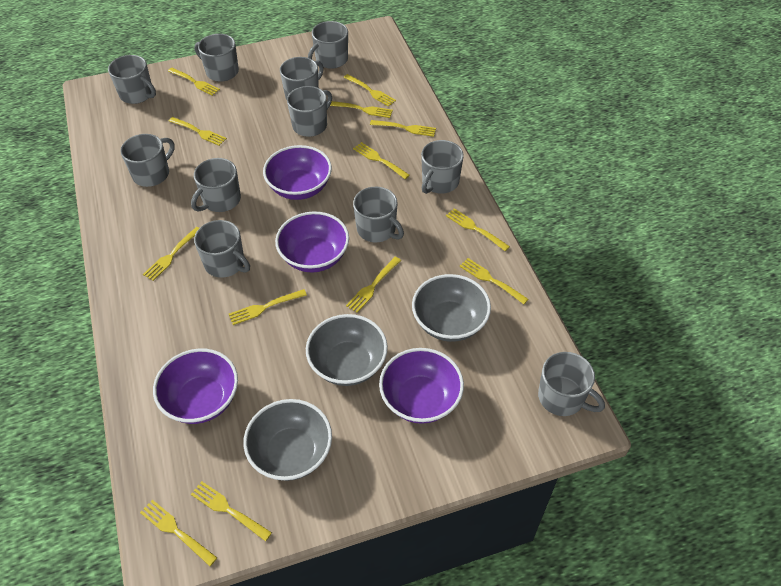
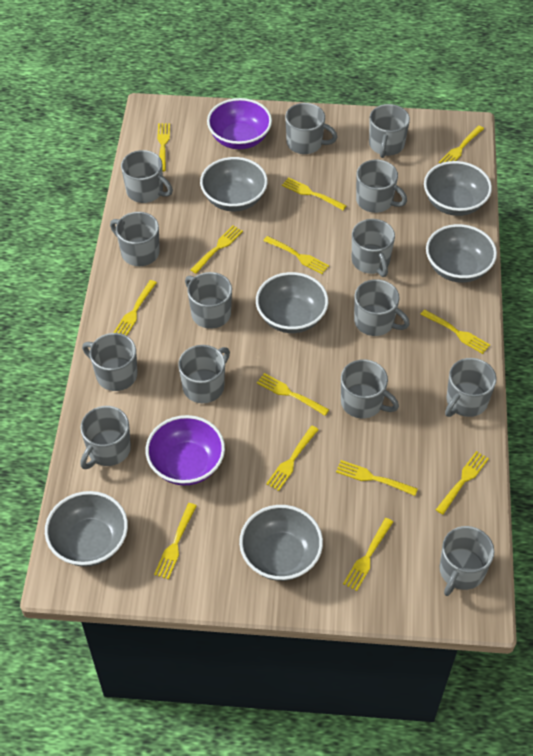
grey bowl: 3 -> 6
grey mug: 11 -> 14
purple bowl: 4 -> 2

